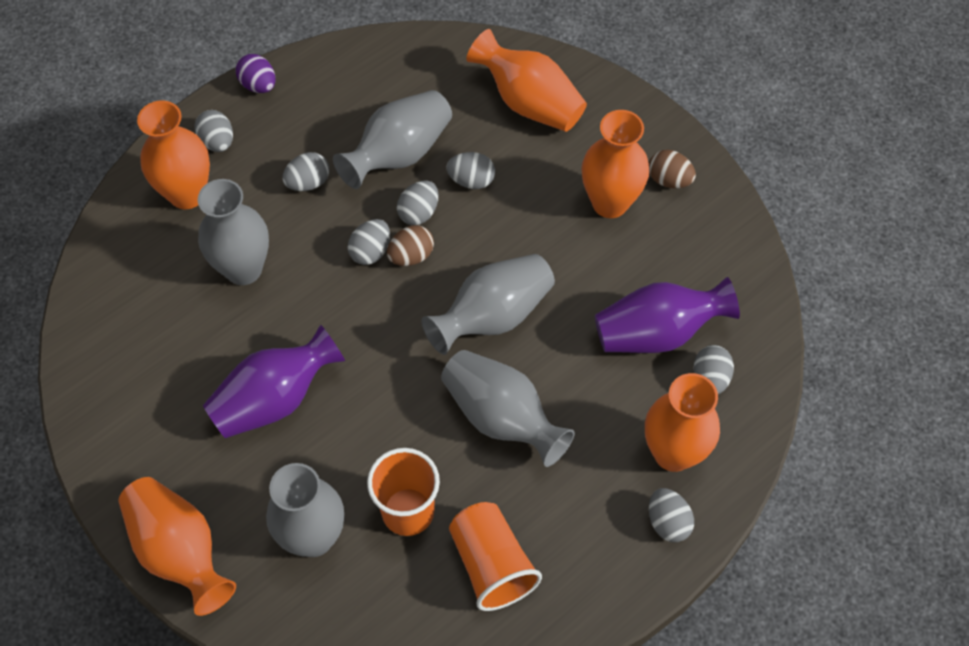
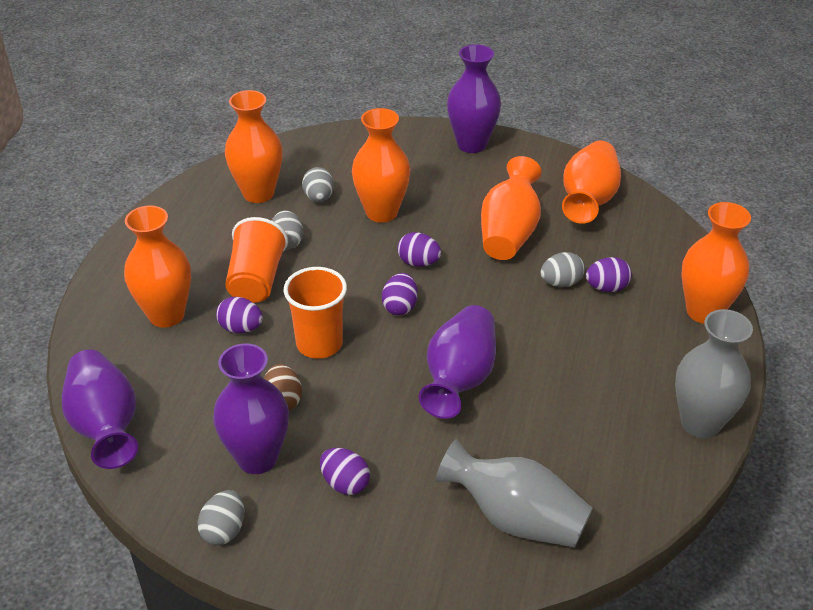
brown egg: 2 -> 1
grey egg: 7 -> 4
grey vase: 5 -> 2
orange vase: 5 -> 6
purple egg: 1 -> 5
purple vase: 2 -> 4

